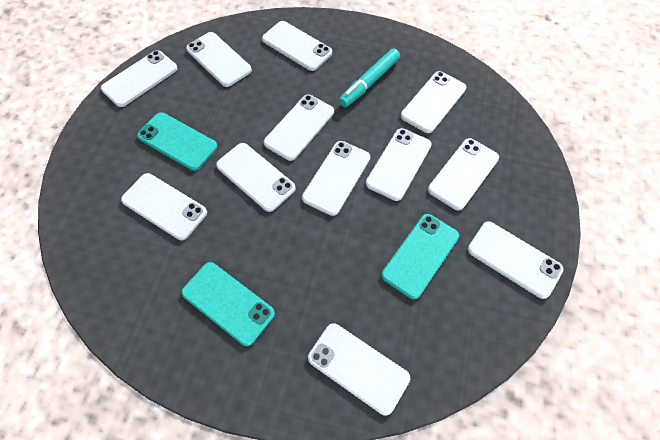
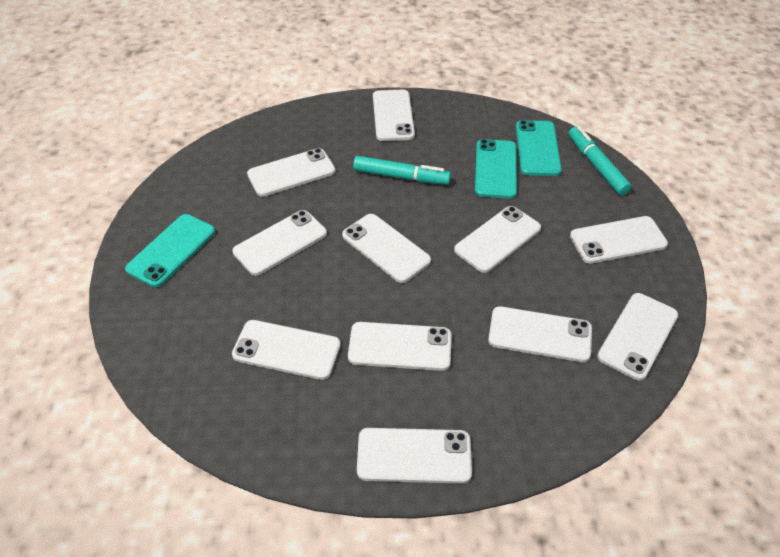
turquoise marker: 1 -> 2
white phone: 12 -> 11

